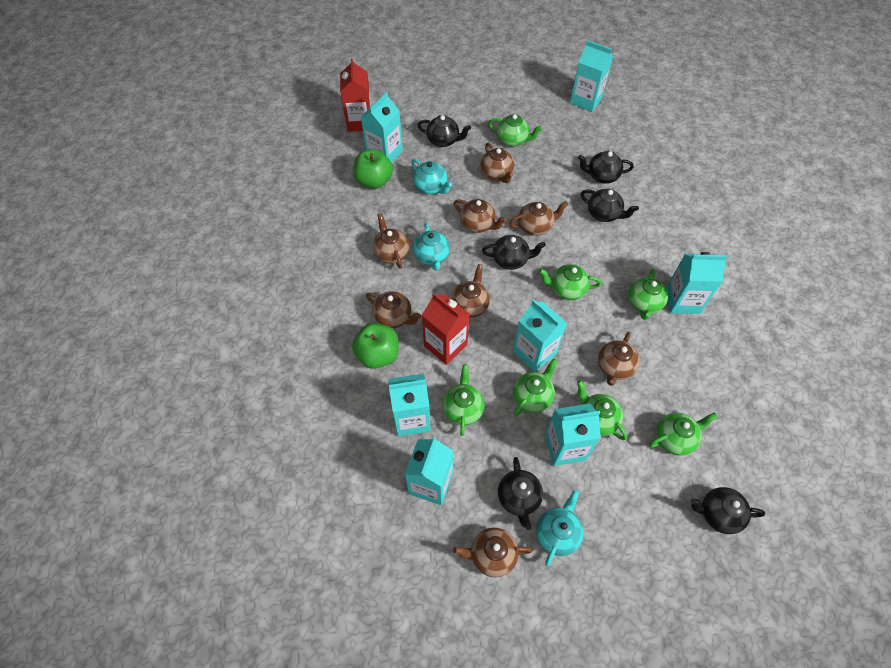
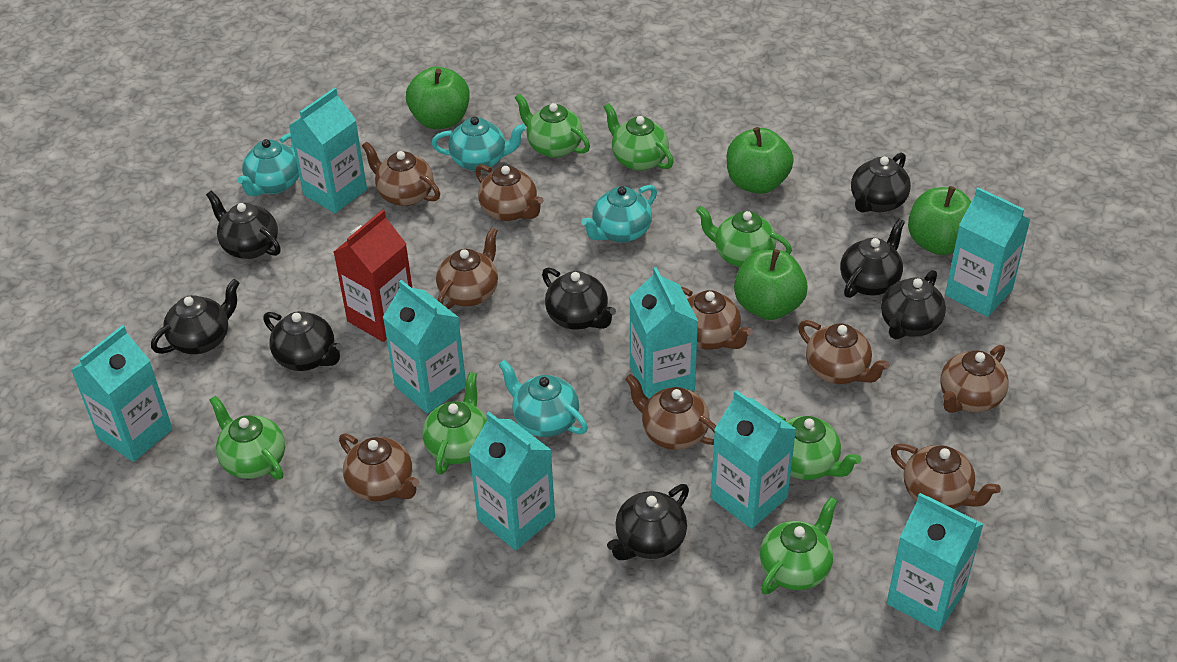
black teapot: 6 -> 8
brown teapot: 8 -> 9
green apple: 2 -> 4
red carton: 2 -> 1
turquoise carton: 7 -> 8
turquoise teapot: 3 -> 4

